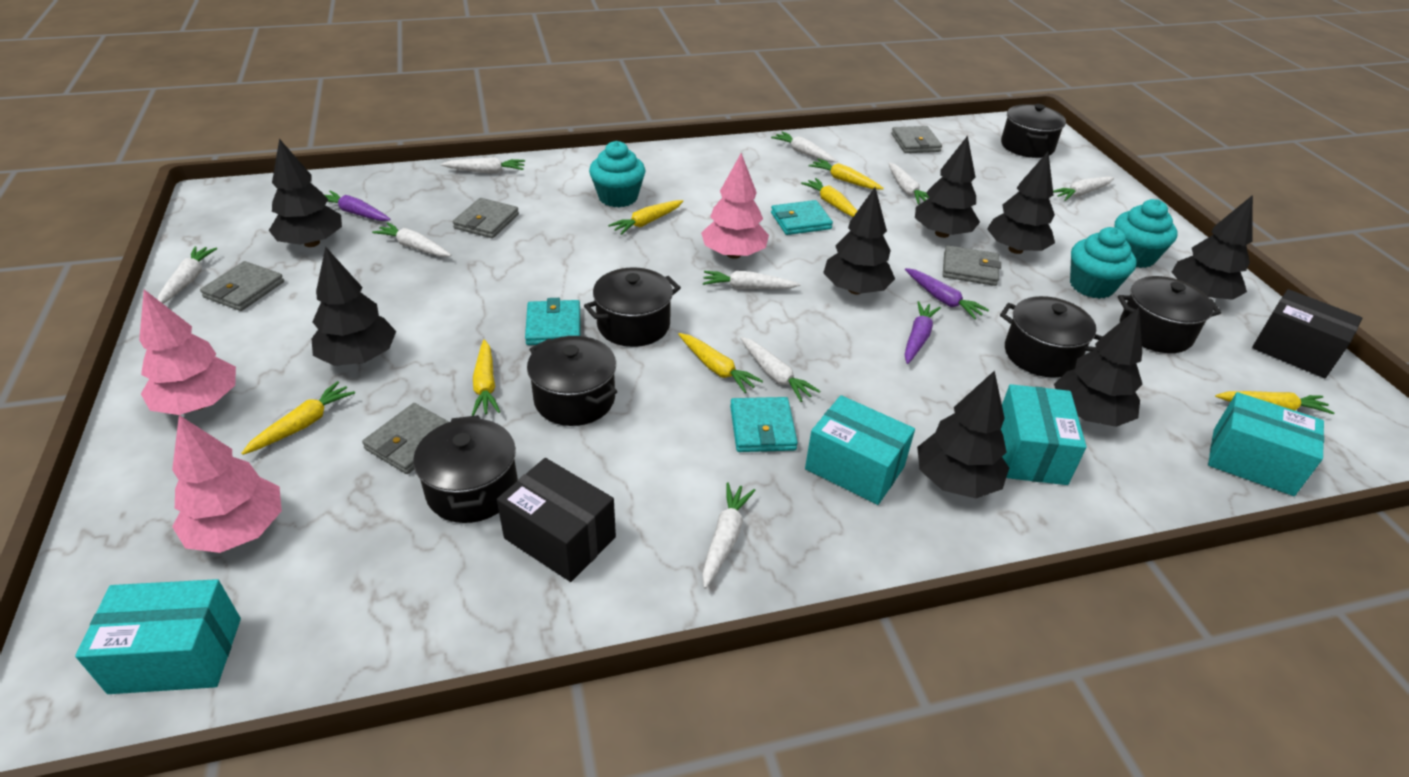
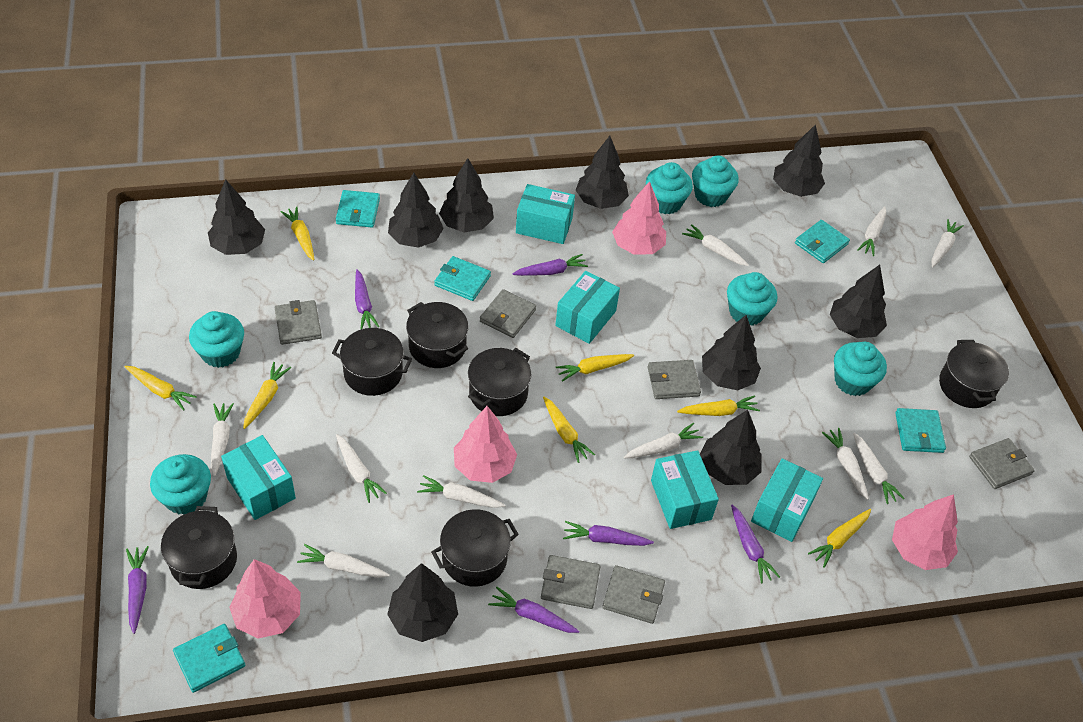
black box: 2 -> 0
black tree: 8 -> 9
grey wallet: 5 -> 6
pink tree: 3 -> 4
purple carrot: 3 -> 6
turquoise box: 4 -> 5
turquoise cupcake: 3 -> 6
turquoise wallet: 3 -> 5
white carrot: 9 -> 10

